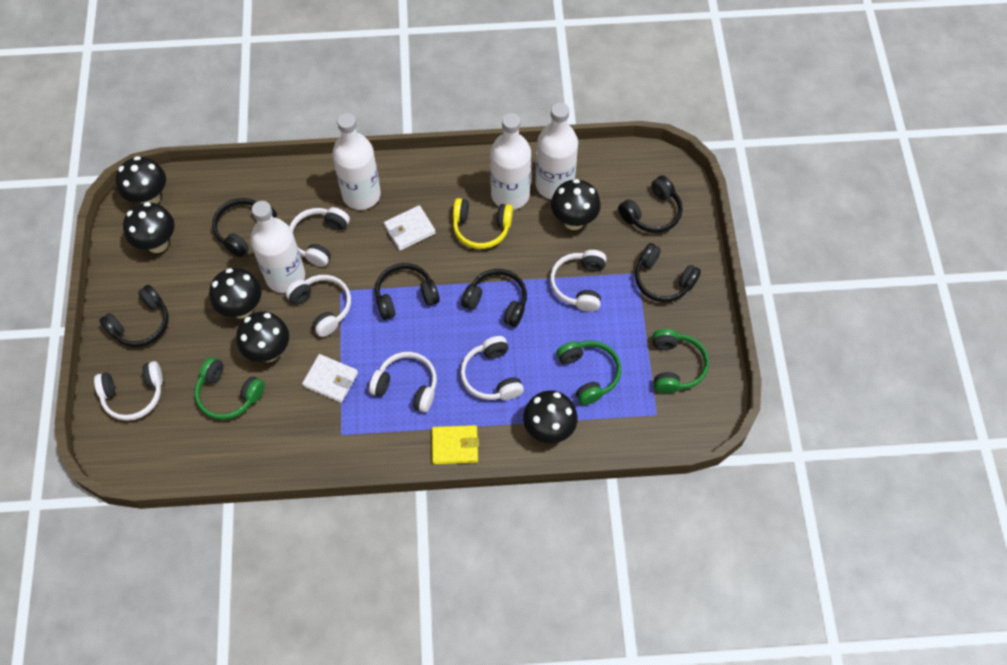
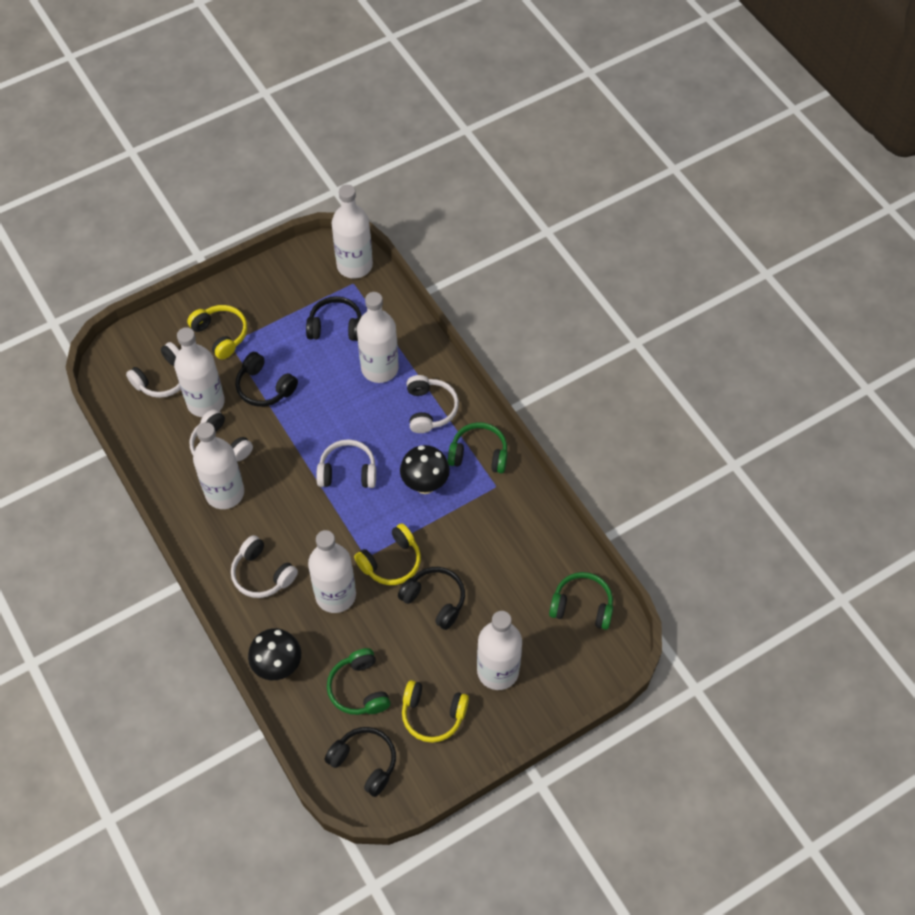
black headphones: 6 -> 4
black mushroom: 6 -> 2
white bottle: 4 -> 6
white headphones: 6 -> 5
white wallet: 2 -> 0
yellow headphones: 1 -> 3
yellow wallet: 1 -> 0

